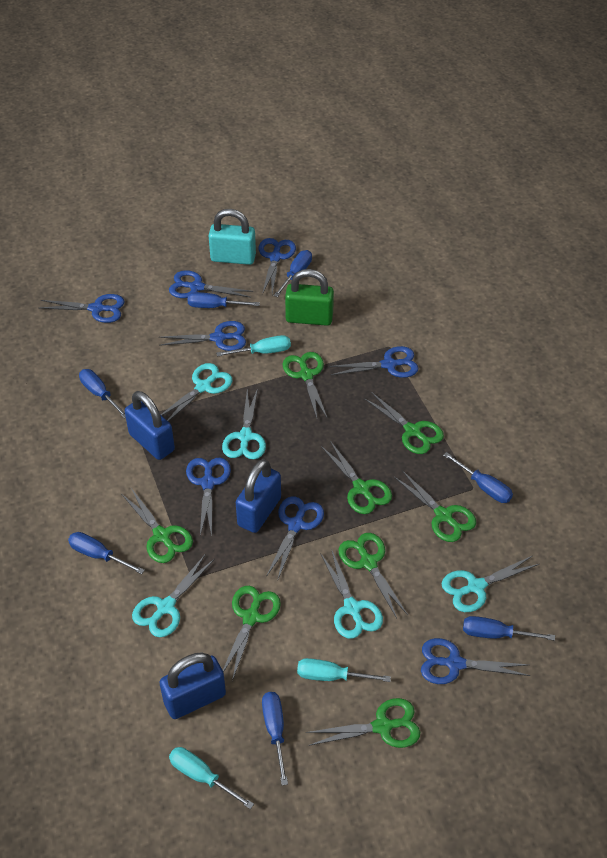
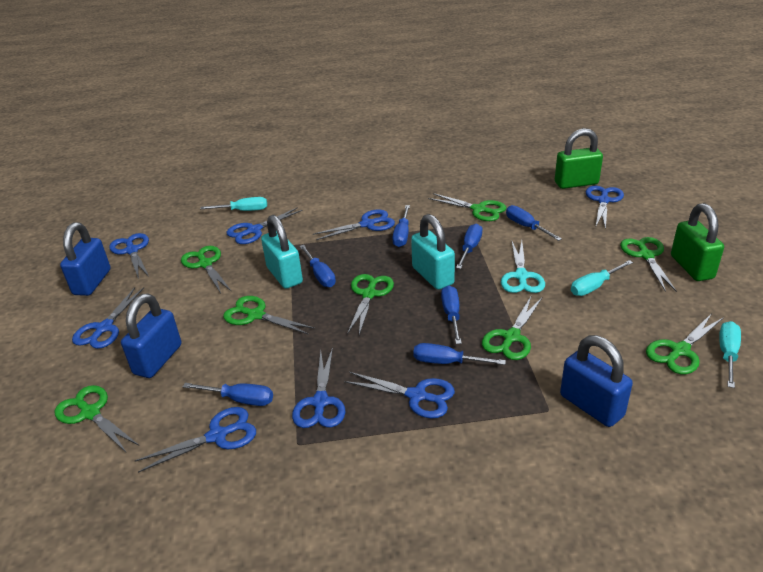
green padlock: 1 -> 2
turquoise padlock: 1 -> 2
turquoise scissors: 5 -> 1

